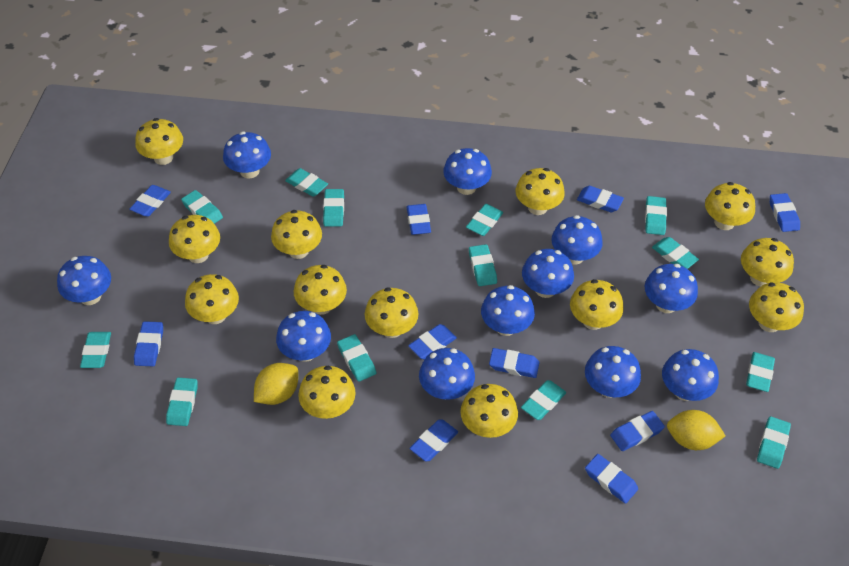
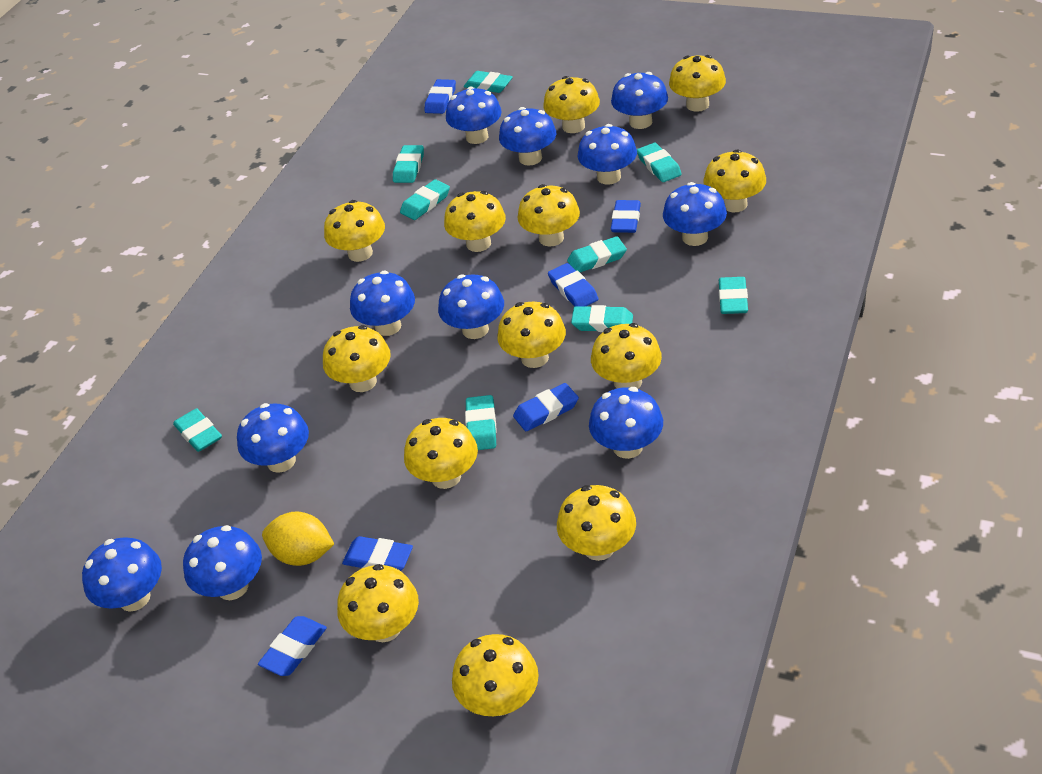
blue eraser: 10 -> 6
turquoise eraser: 13 -> 9
yellow lemon: 2 -> 1

